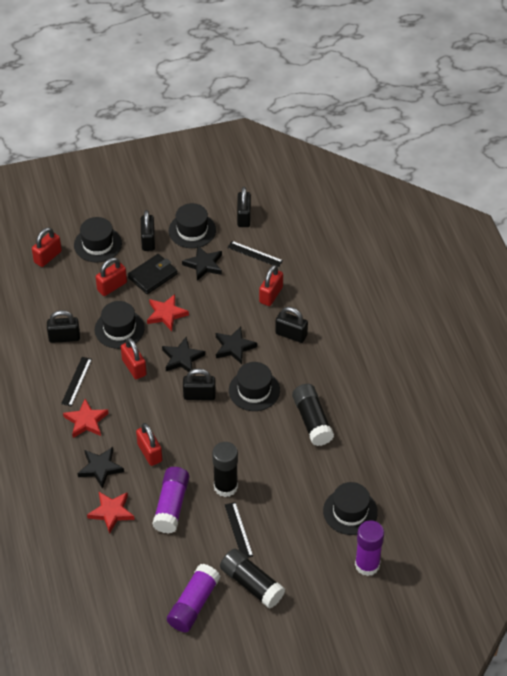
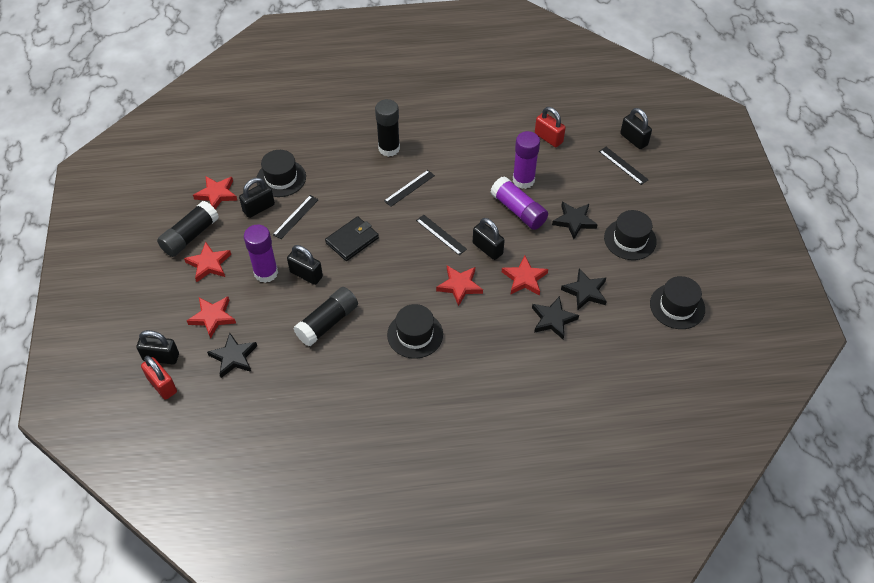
black hat: 5 -> 4
black ruler: 3 -> 4
red padlock: 5 -> 2
red star: 3 -> 5

